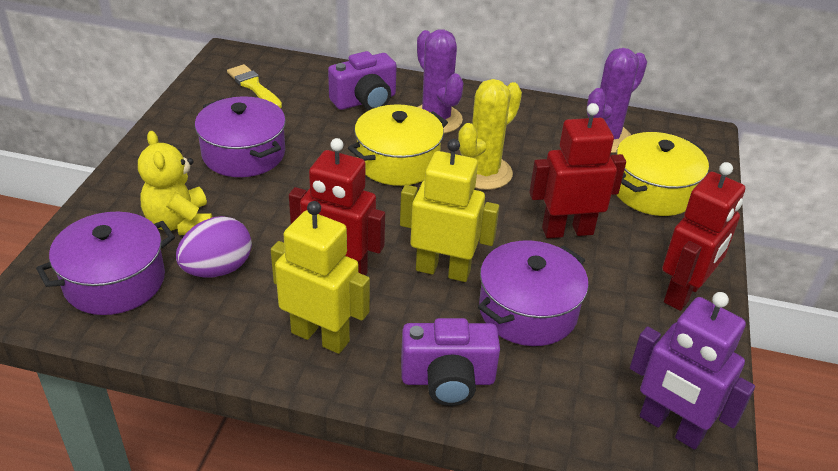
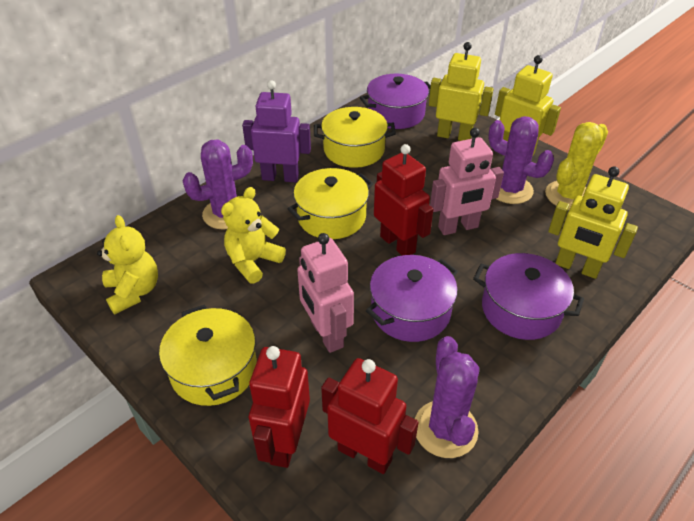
pink robot: 0 -> 2
purple cactus: 2 -> 3
purple camera: 2 -> 0
purple egg: 1 -> 0
yellow brush: 1 -> 0
yellow pot: 2 -> 3
yellow robot: 2 -> 3
yellow teddy bear: 1 -> 2

